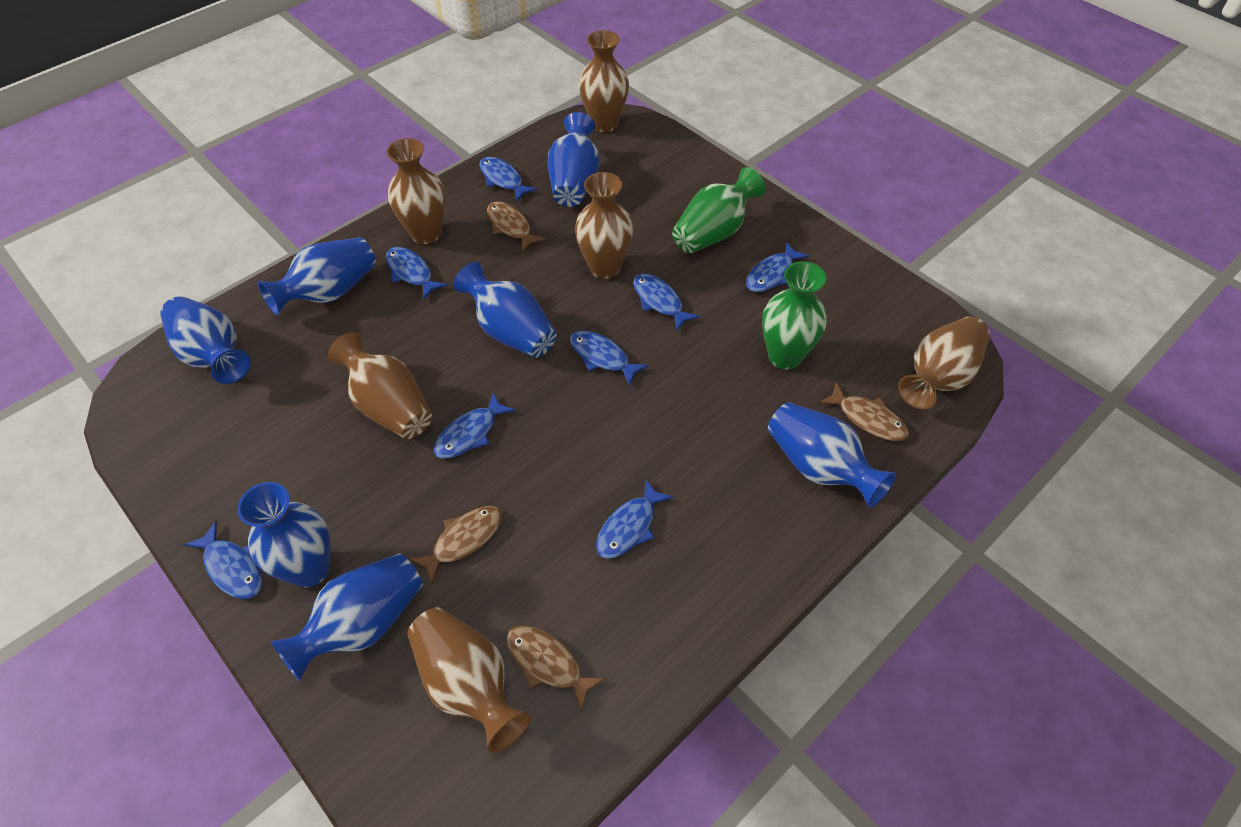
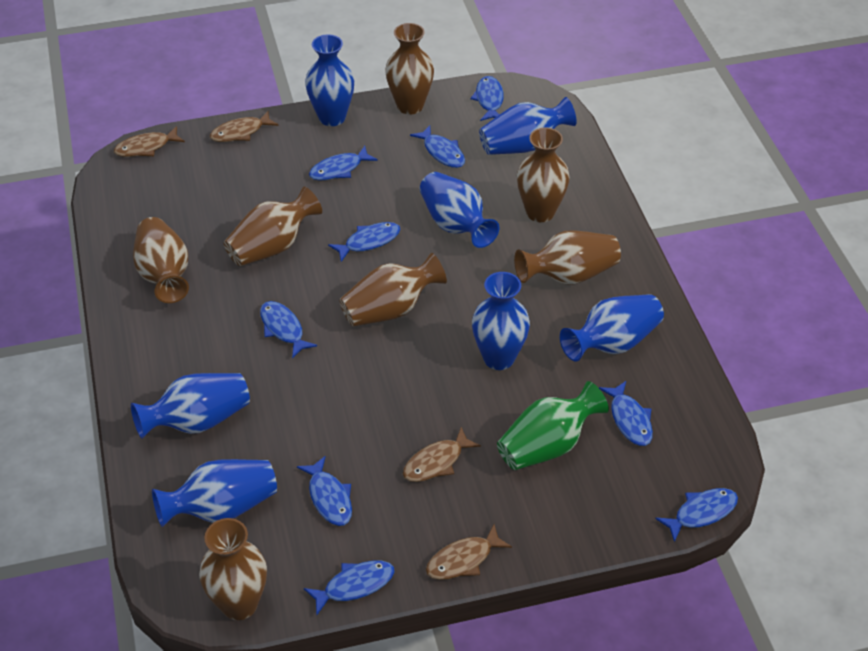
blue fish: 8 -> 9
brown vase: 6 -> 7
green vase: 2 -> 1

